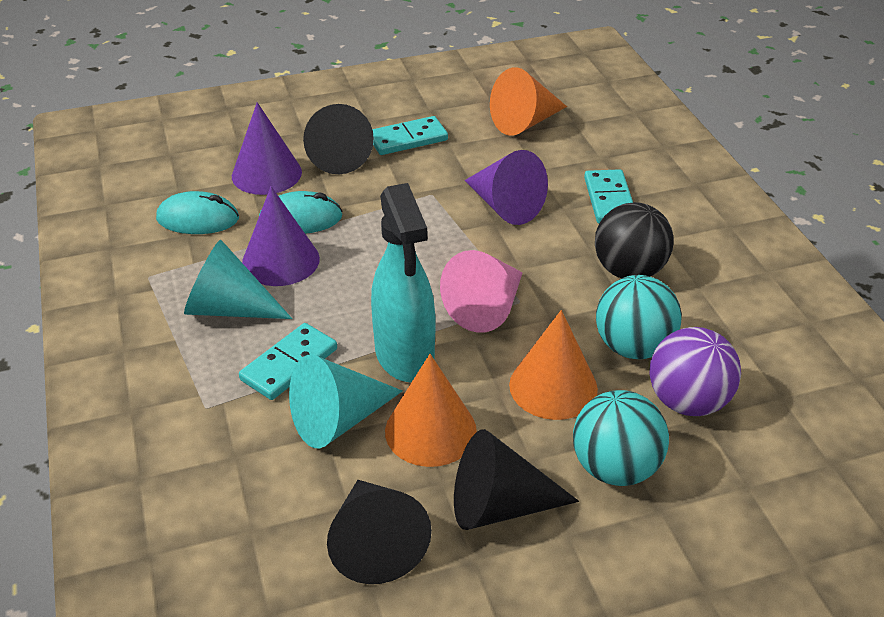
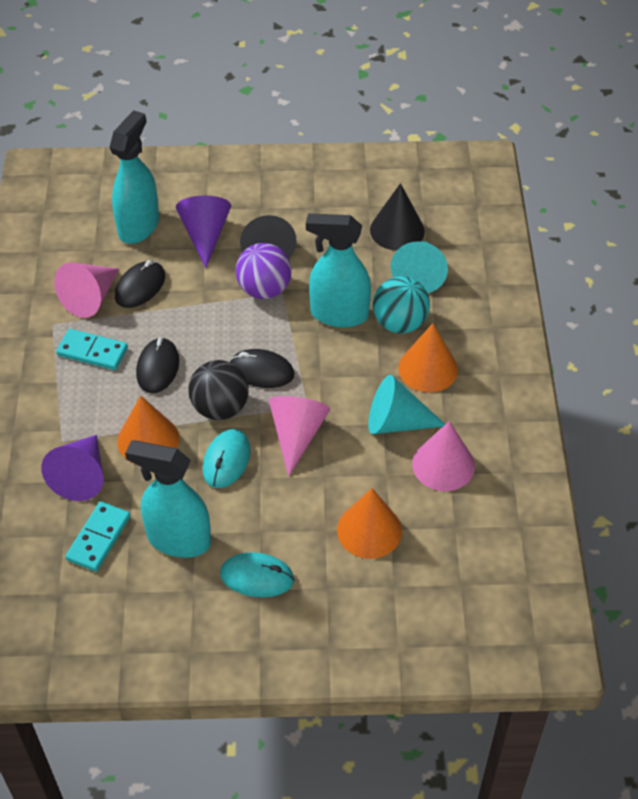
black cone: 3 -> 2
black mouse: 0 -> 3
pink cone: 1 -> 3
purple cone: 3 -> 2
turquoise ball: 2 -> 1
turquoise domino: 3 -> 2
turquoise spray bottle: 1 -> 3

